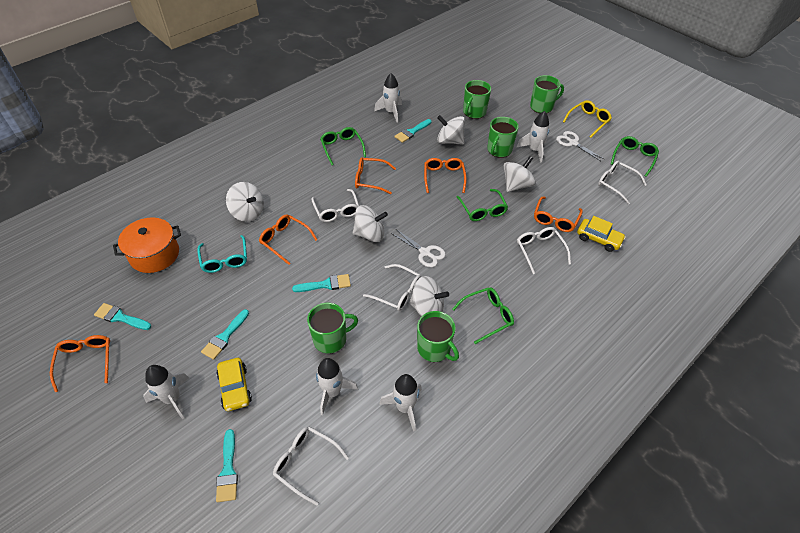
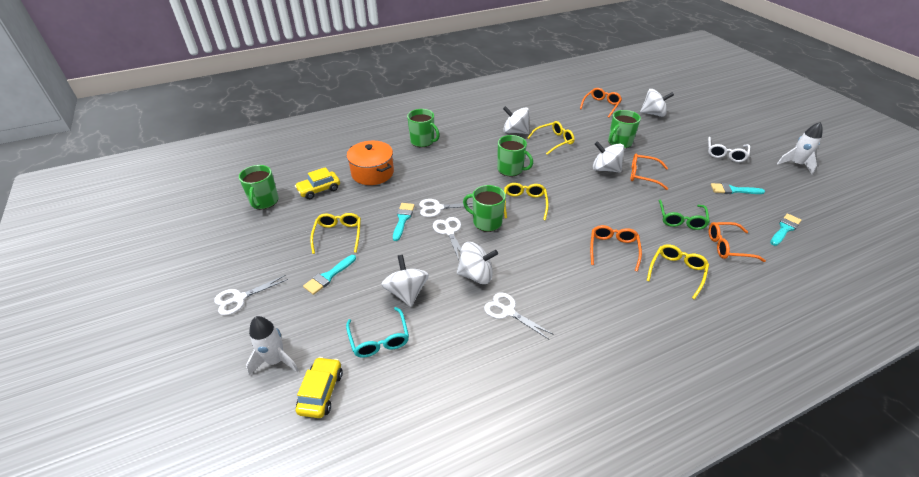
green glasses: 4 -> 1
orange glasses: 5 -> 4
turquoise brush: 5 -> 4
white glasses: 5 -> 1
white rocket: 5 -> 2
white scissors: 2 -> 4
yellow glasses: 1 -> 4

